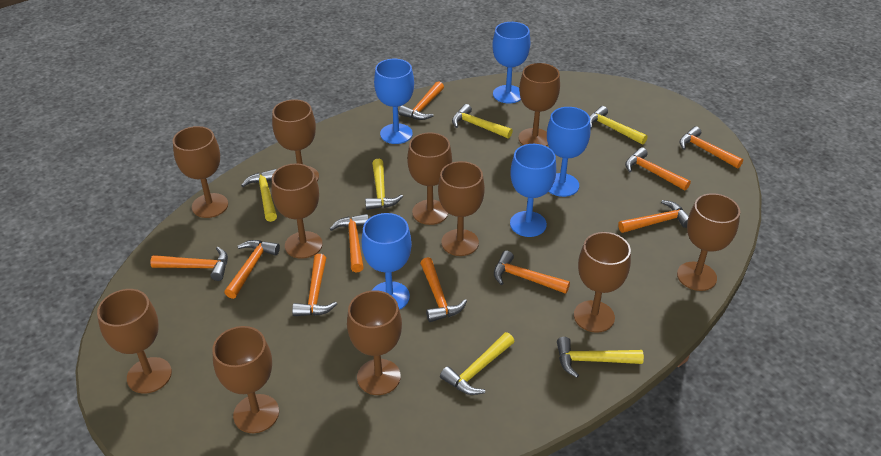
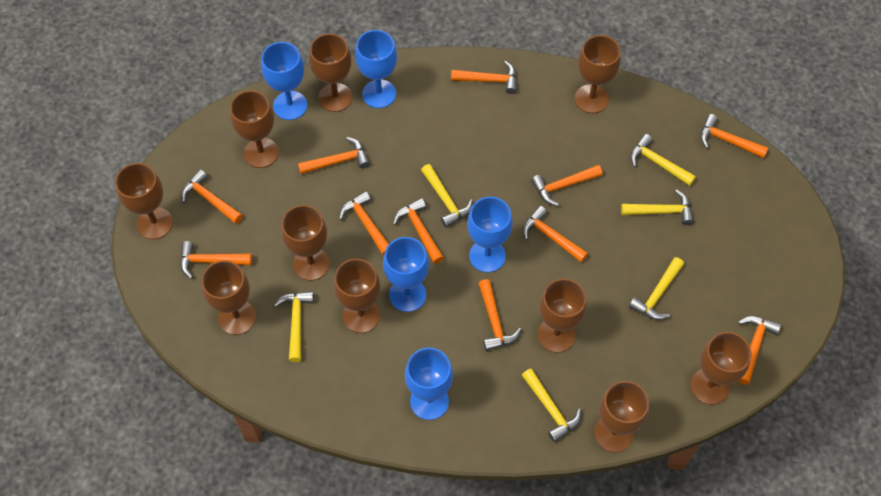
brown goblet: 11 -> 10
orange hammer: 10 -> 11

